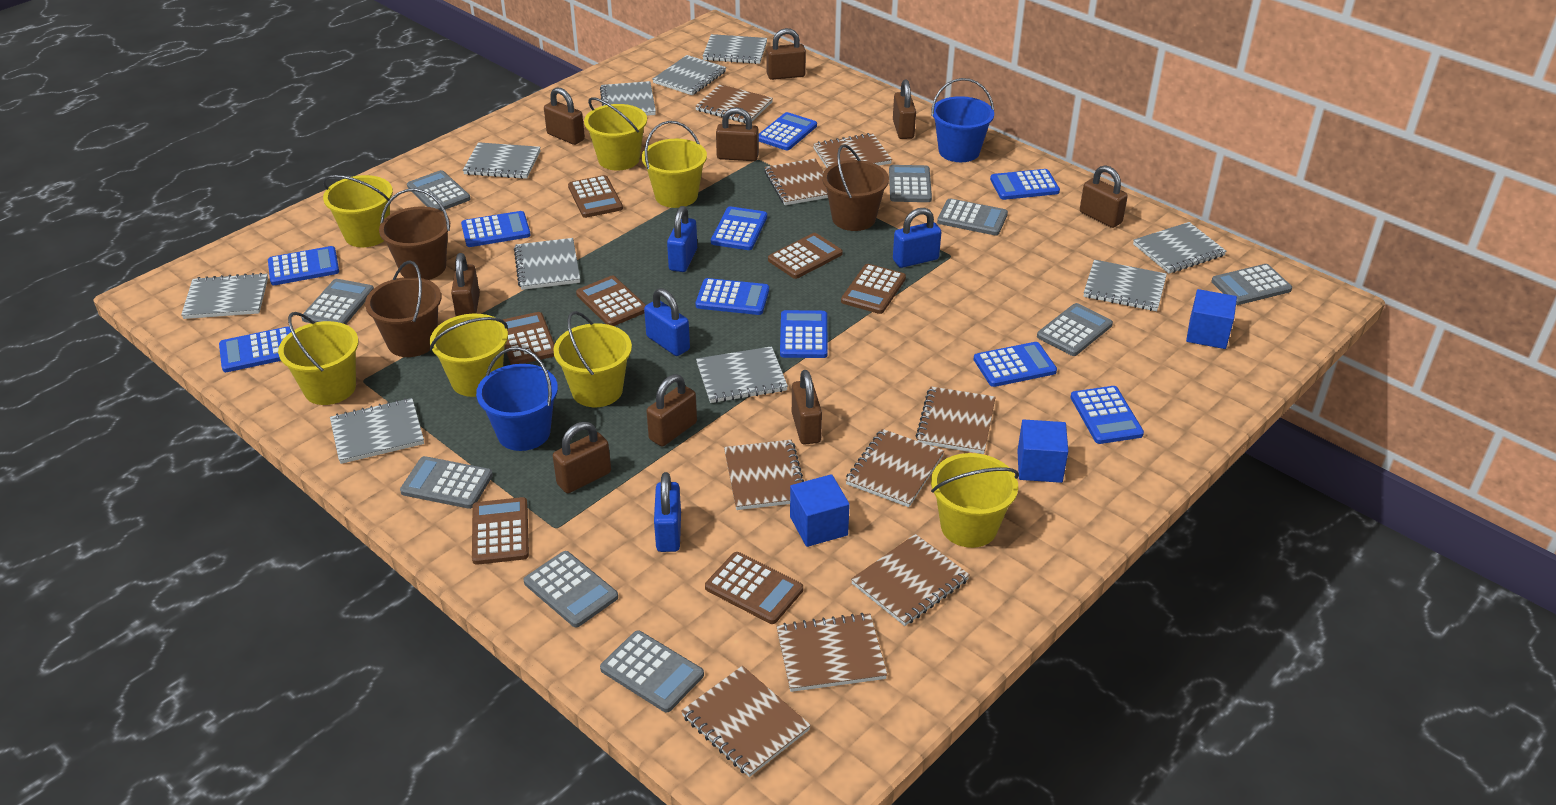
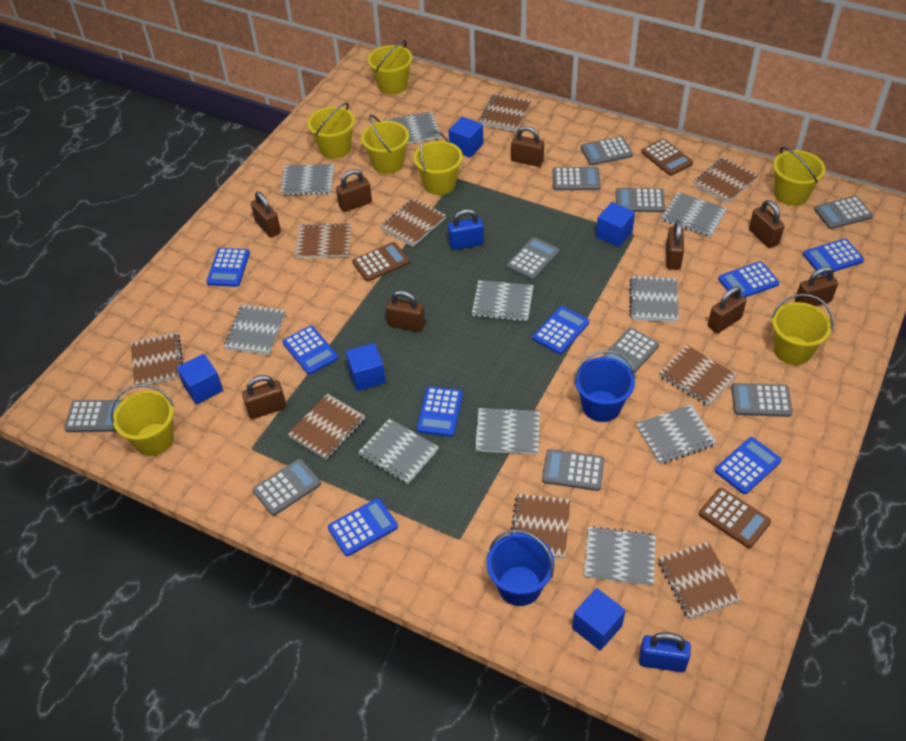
blue calculator: 10 -> 8
blue cube: 3 -> 5
blue padlock: 4 -> 2
brown bucket: 3 -> 0
brown calculator: 7 -> 3
grey calculator: 9 -> 10

